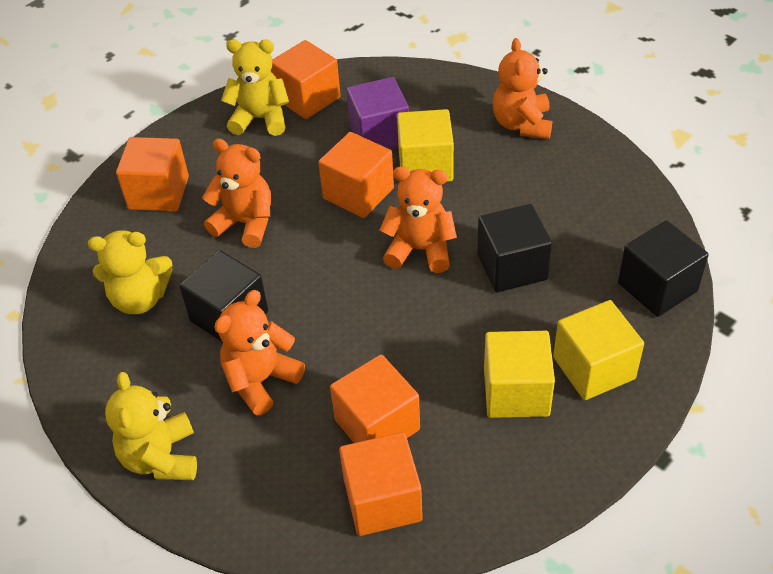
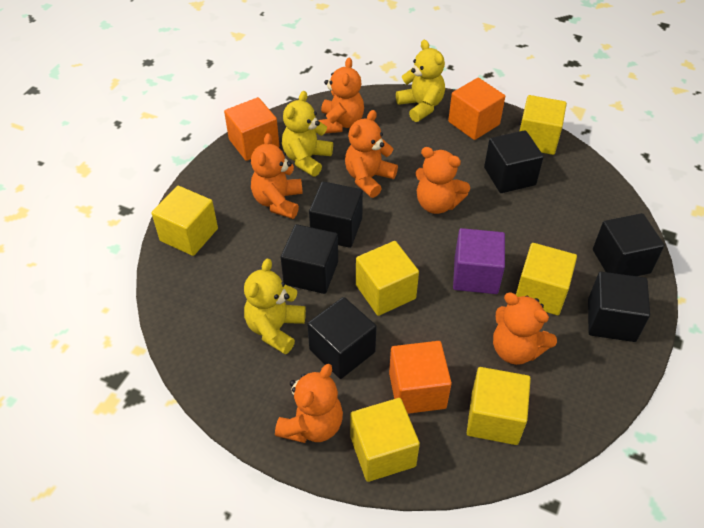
black cube: 3 -> 6
orange cube: 5 -> 3
orange teddy bear: 4 -> 6
yellow cube: 3 -> 6

